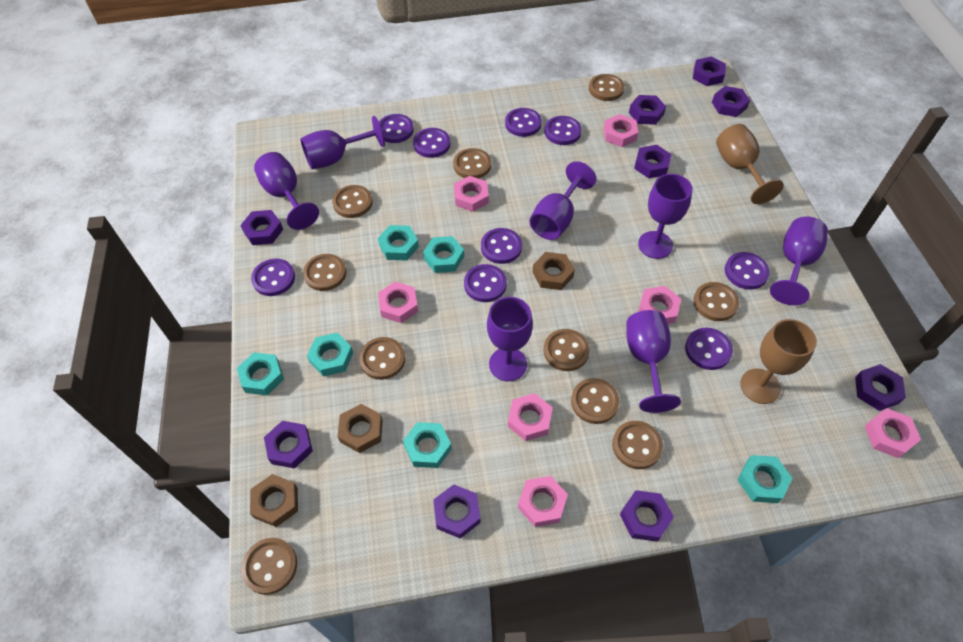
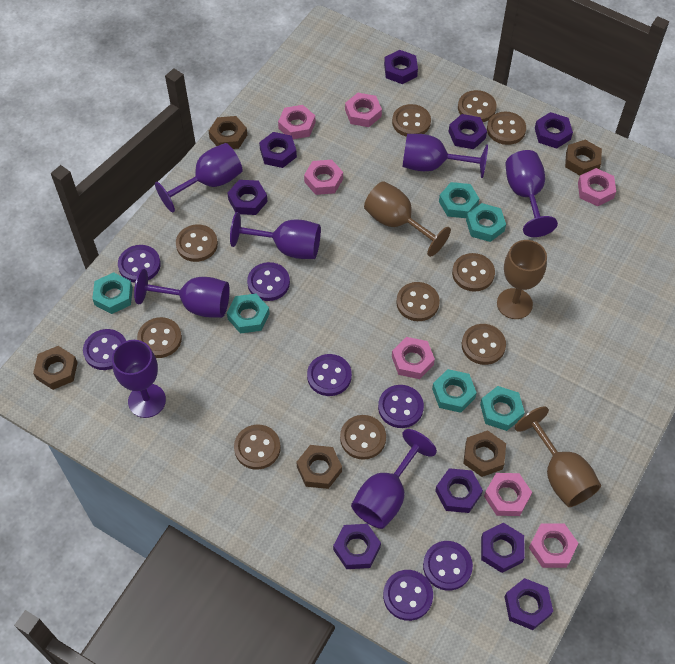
brown goblet: 2 -> 3
brown nut: 3 -> 5
purple button: 9 -> 7

